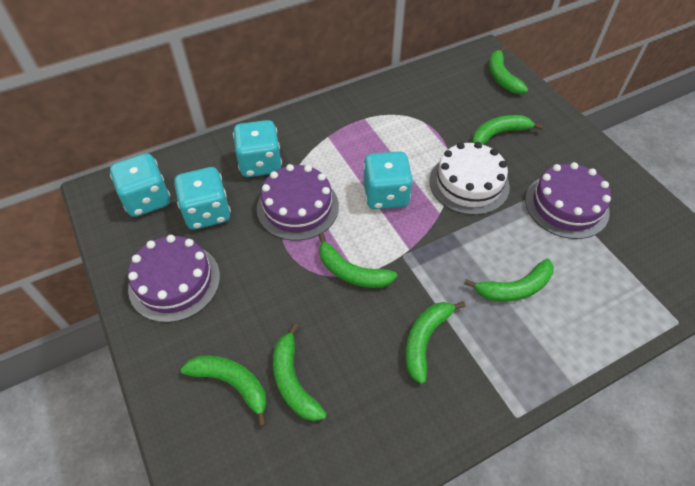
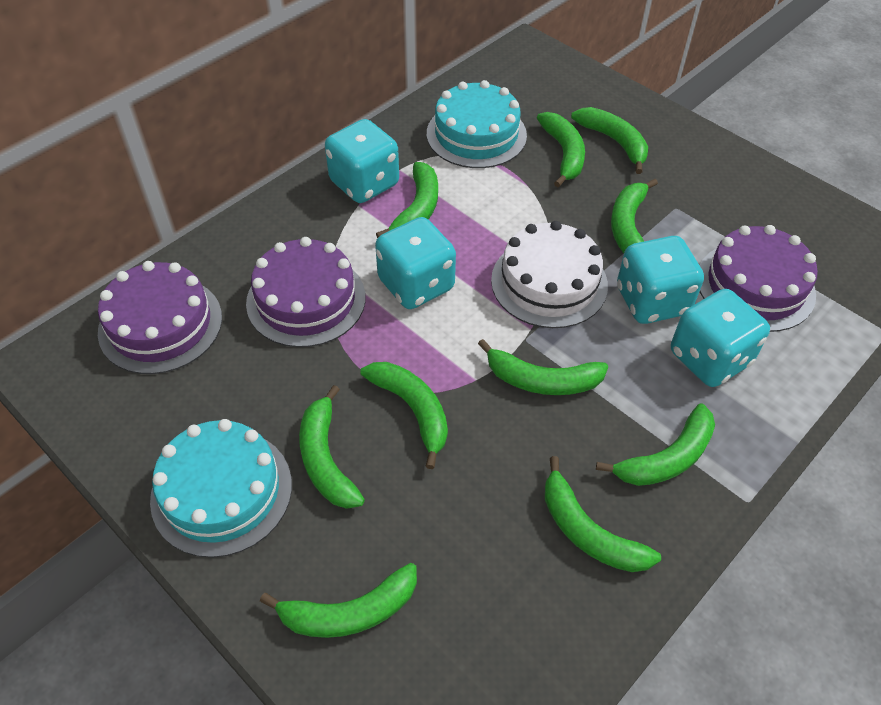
green banana: 7 -> 10
turquoise cake: 0 -> 2

